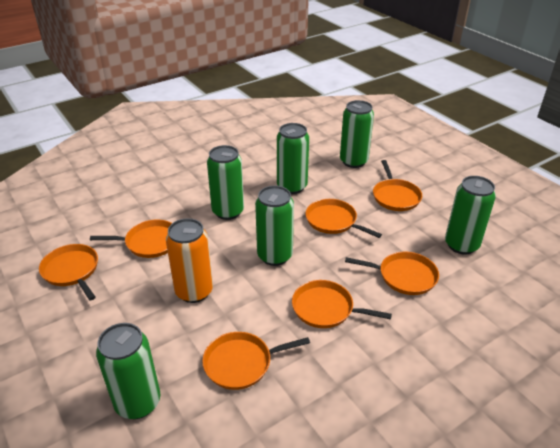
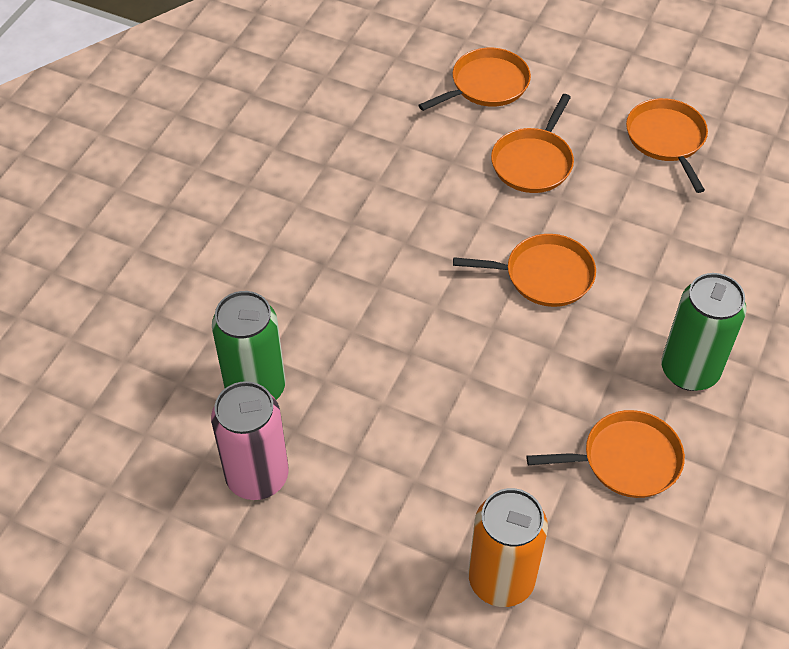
green can: 6 -> 2
orange pan: 7 -> 5
pink can: 0 -> 1

